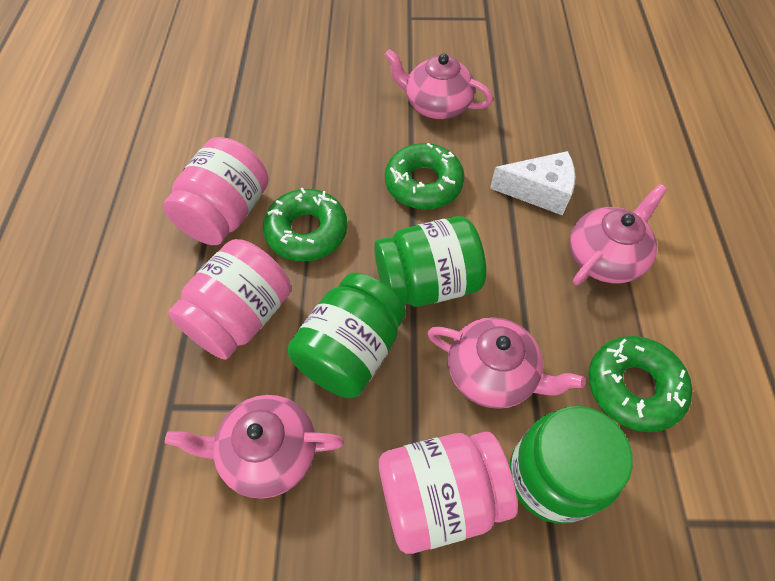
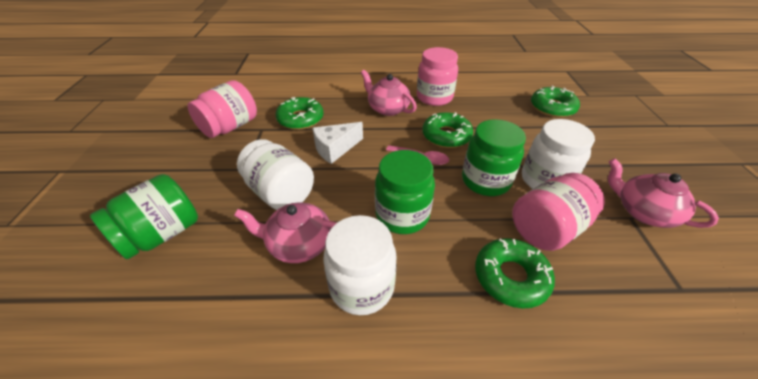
green donut: 3 -> 4
pink spoon: 0 -> 1
pink teapot: 4 -> 3
white jar: 0 -> 3

